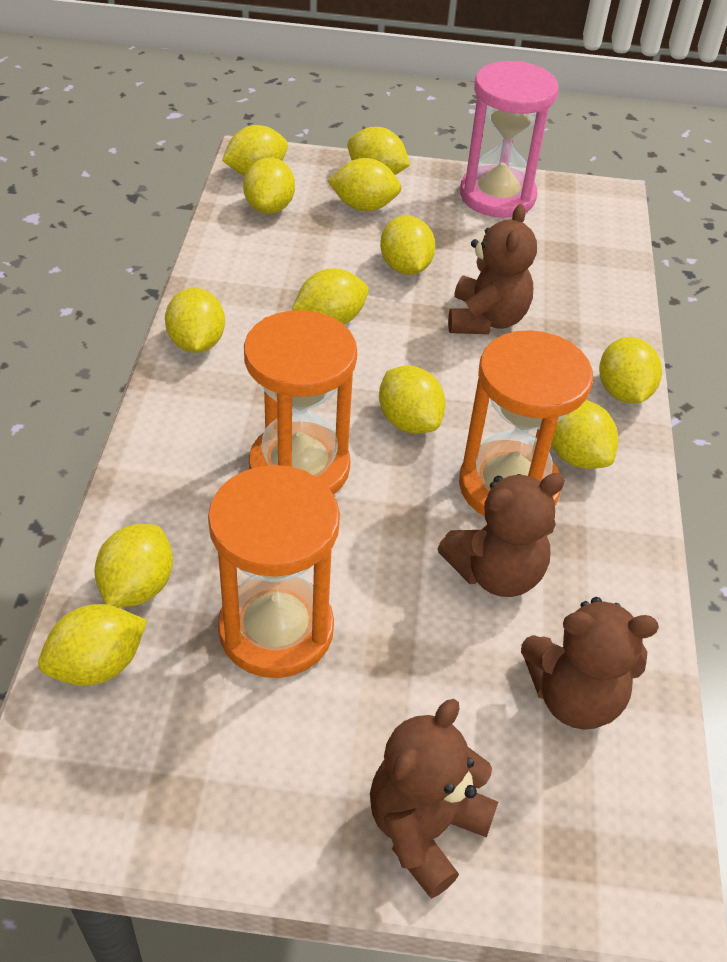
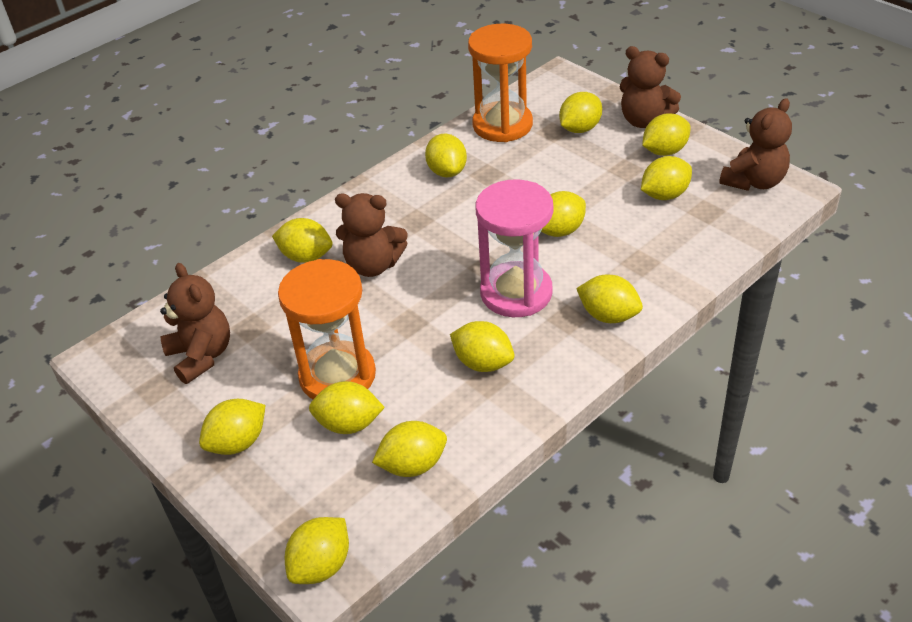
orange hourglass: 3 -> 2

